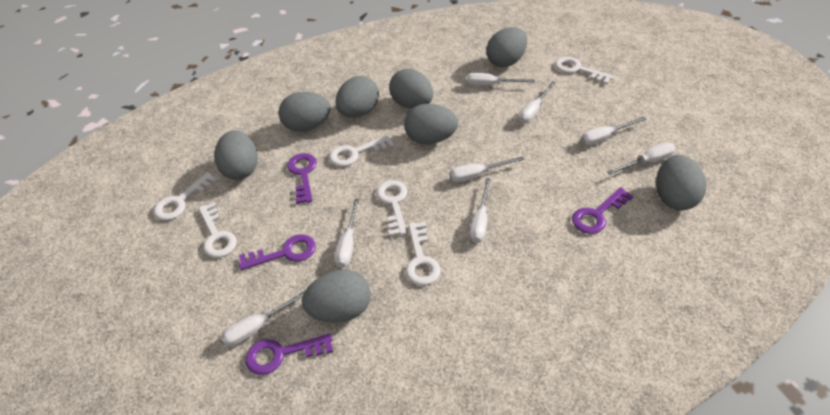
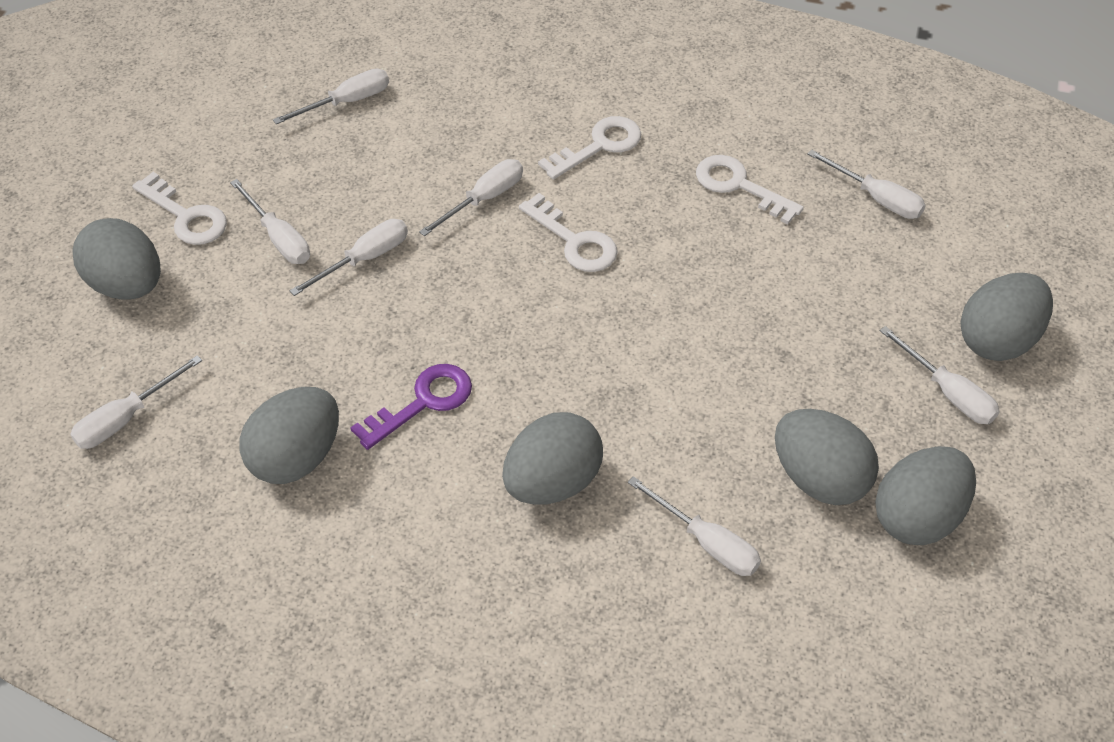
grey egg: 8 -> 6
purple key: 4 -> 1
white key: 6 -> 4

